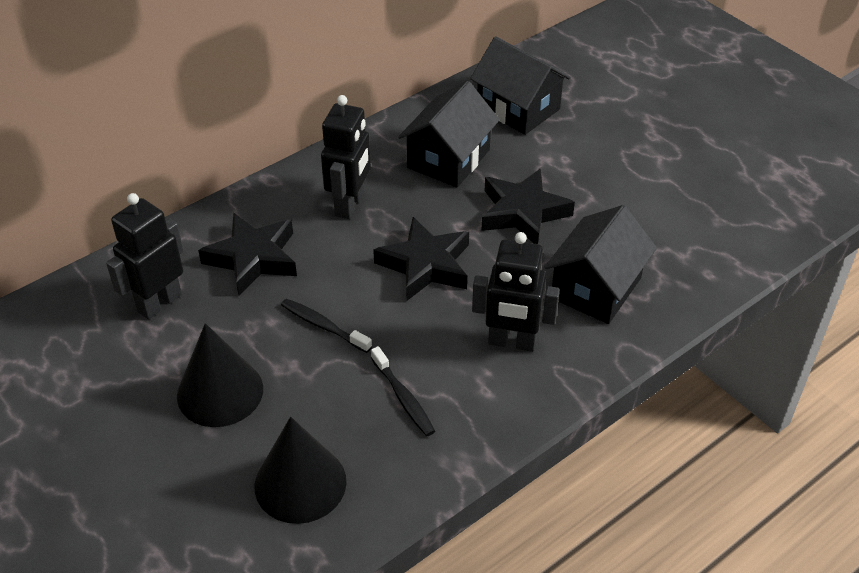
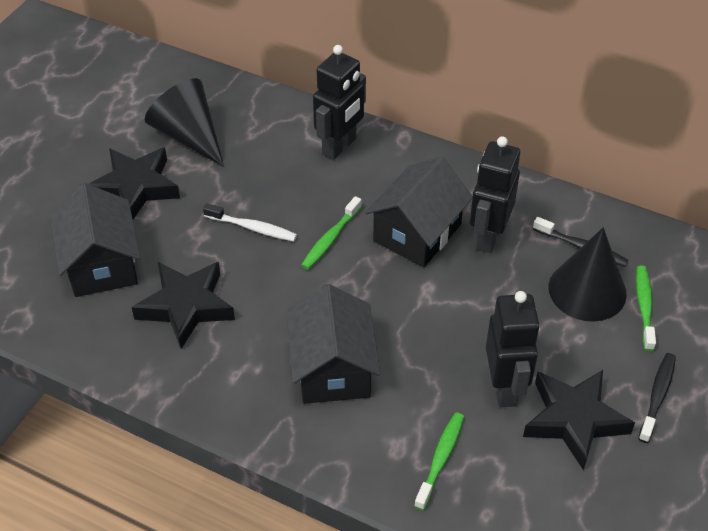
green toothbrush: 0 -> 3
white toothbrush: 0 -> 1

